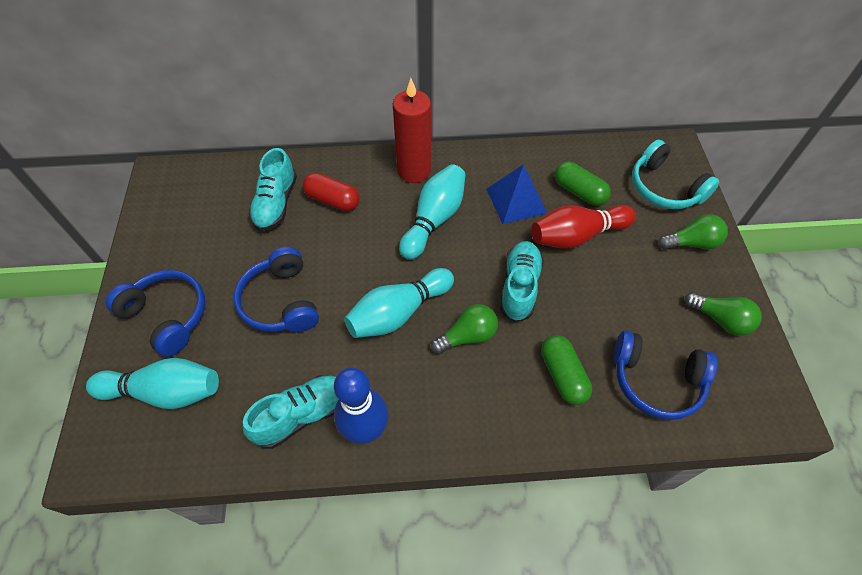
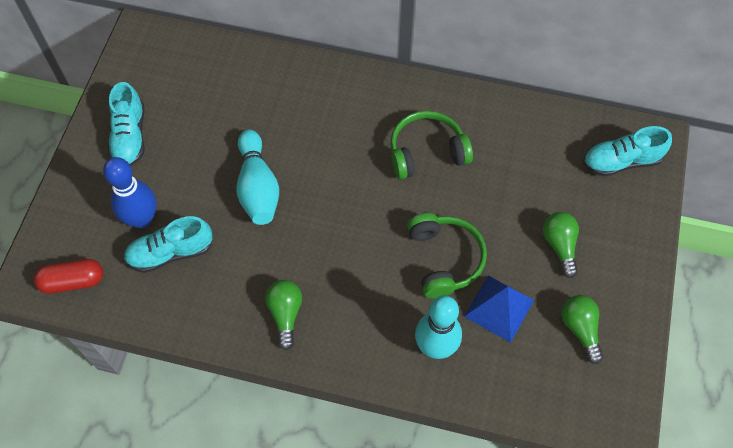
blue headphones: 3 -> 0
green capsule: 2 -> 0
green headphones: 0 -> 2
red bowling pin: 1 -> 0
red candle: 1 -> 0
turquoise bowling pin: 3 -> 2
turquoise headphones: 1 -> 0

